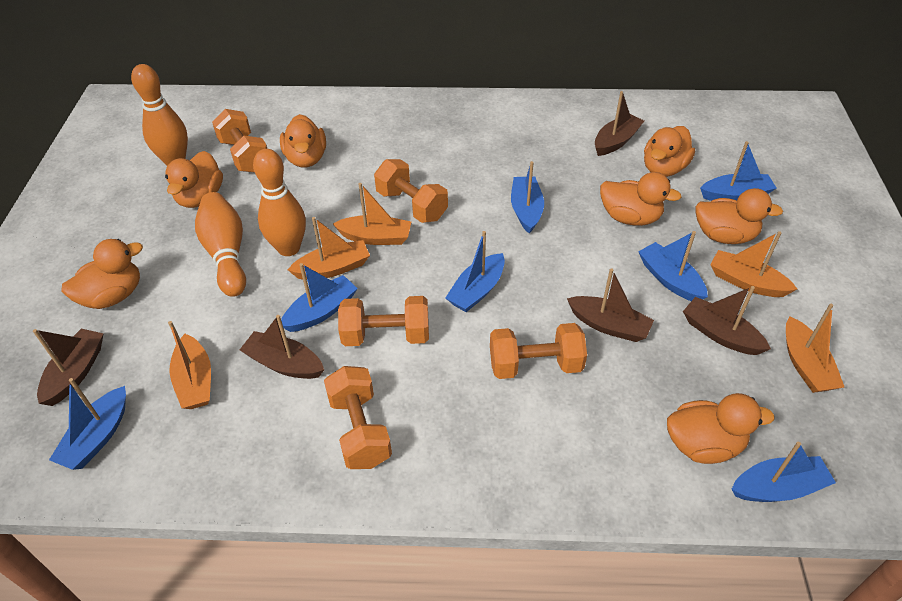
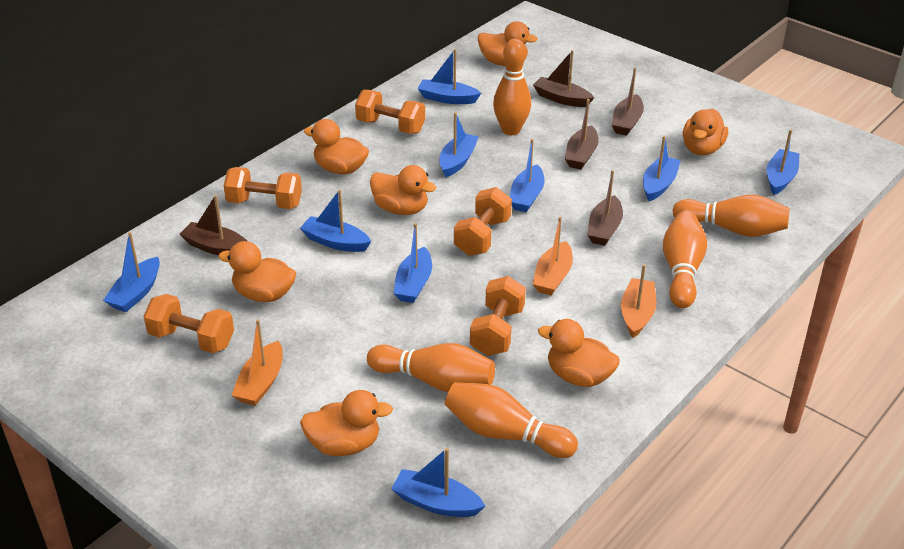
blue boat: 7 -> 9
orange boat: 5 -> 3
orange bowling pin: 3 -> 5

